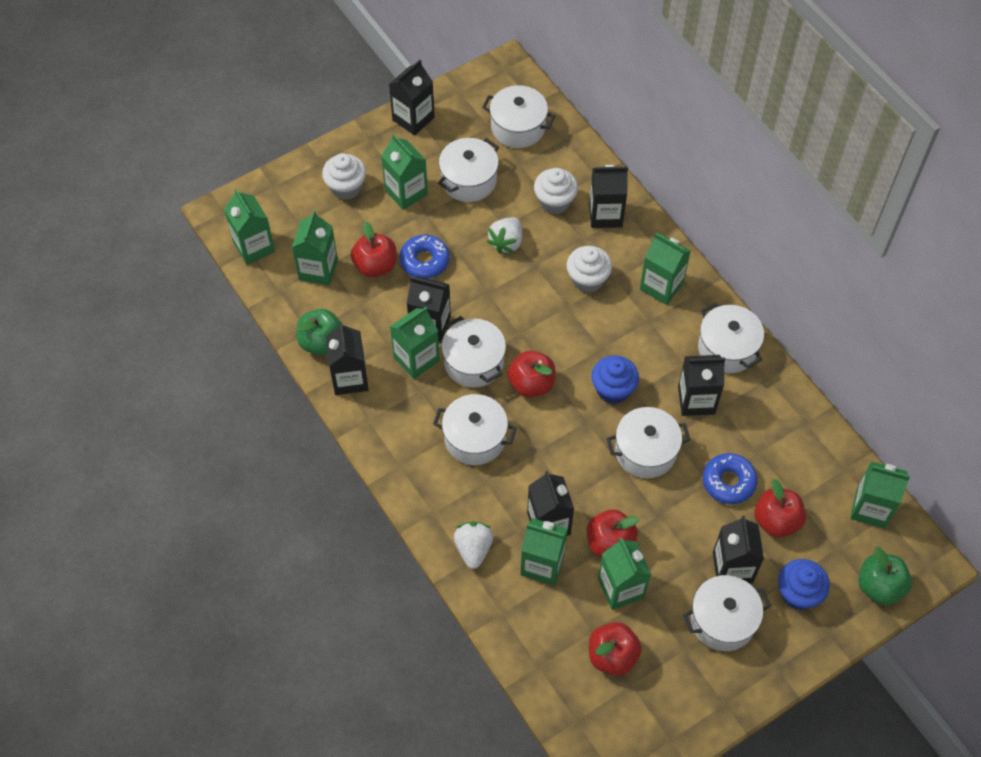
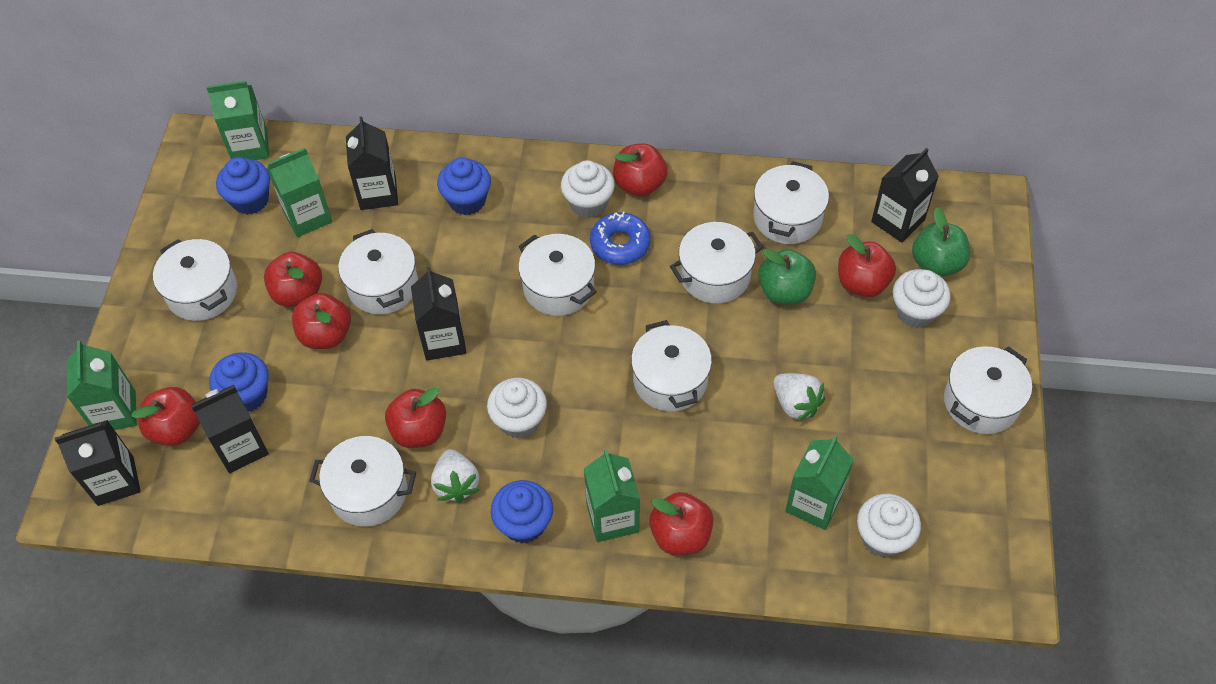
black carton: 7 -> 5
blue cupcake: 2 -> 4
blue donut: 2 -> 1
green carton: 8 -> 5
red apple: 5 -> 7
white cupcake: 3 -> 4
white pot: 7 -> 8

